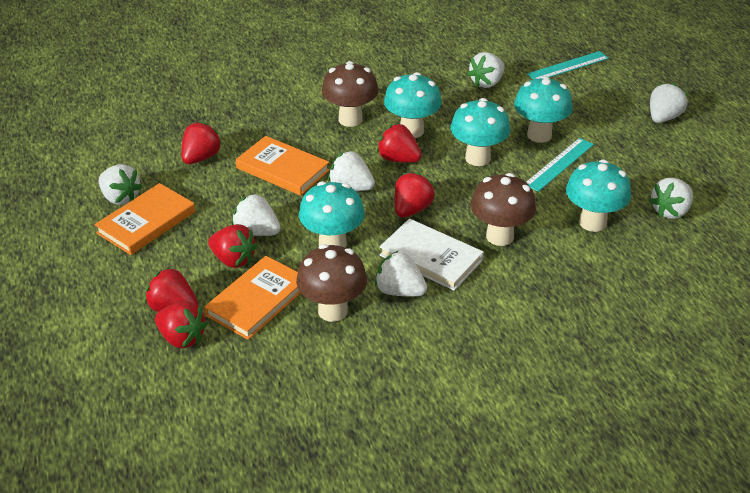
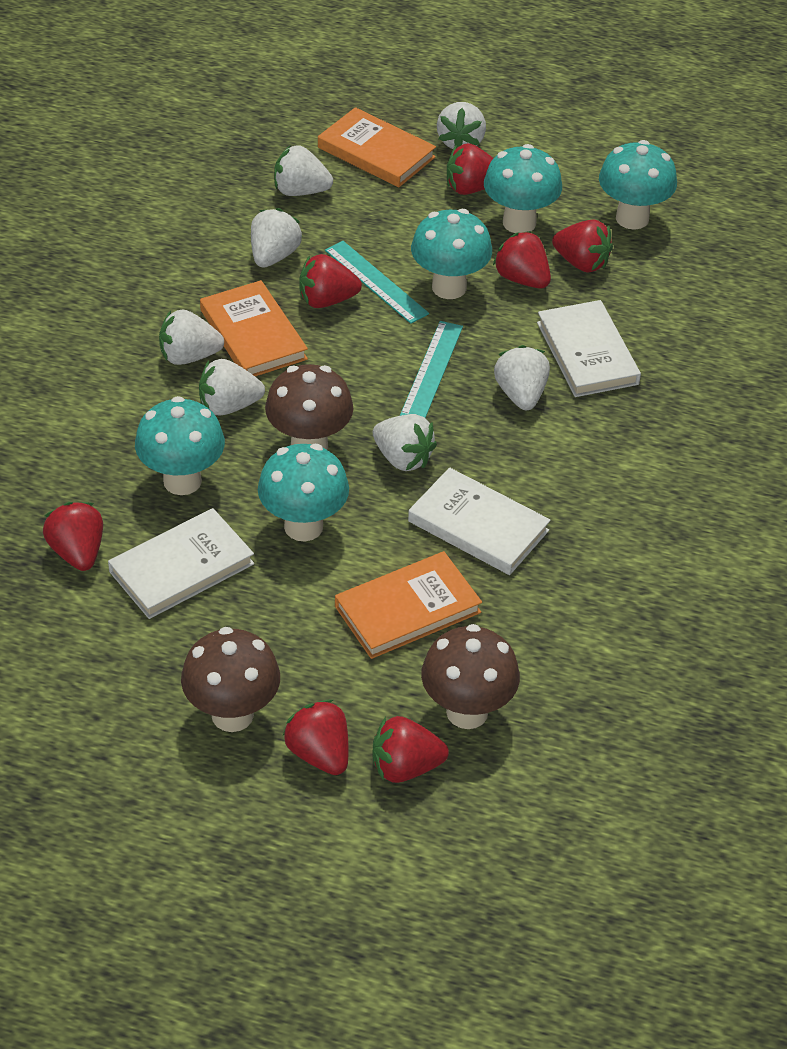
red strawberry: 6 -> 7
white book: 1 -> 3

